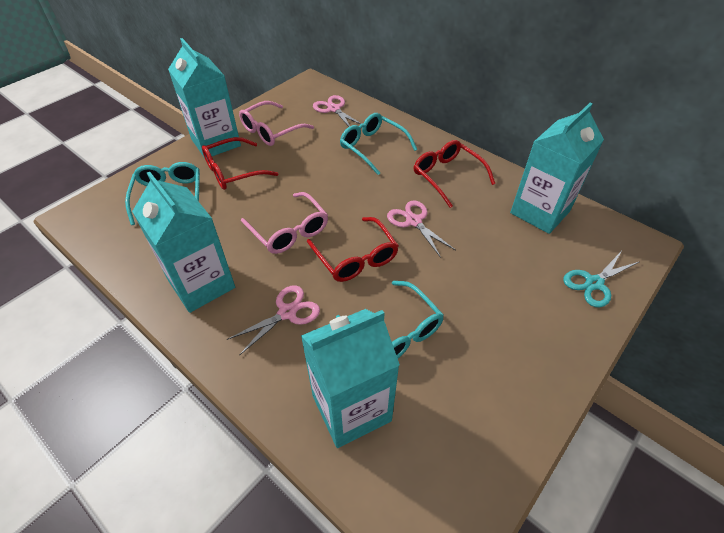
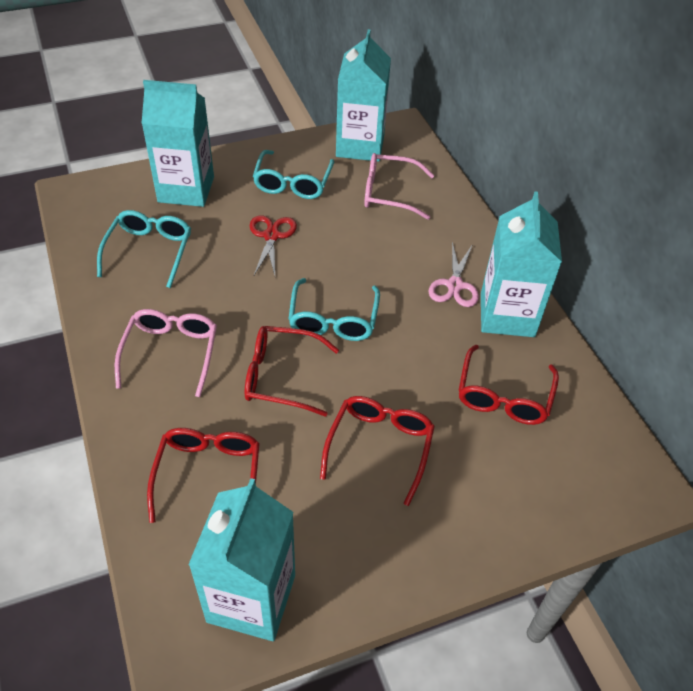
pink scissors: 3 -> 1
red glasses: 3 -> 4
red scissors: 0 -> 1
turquoise scissors: 1 -> 0

